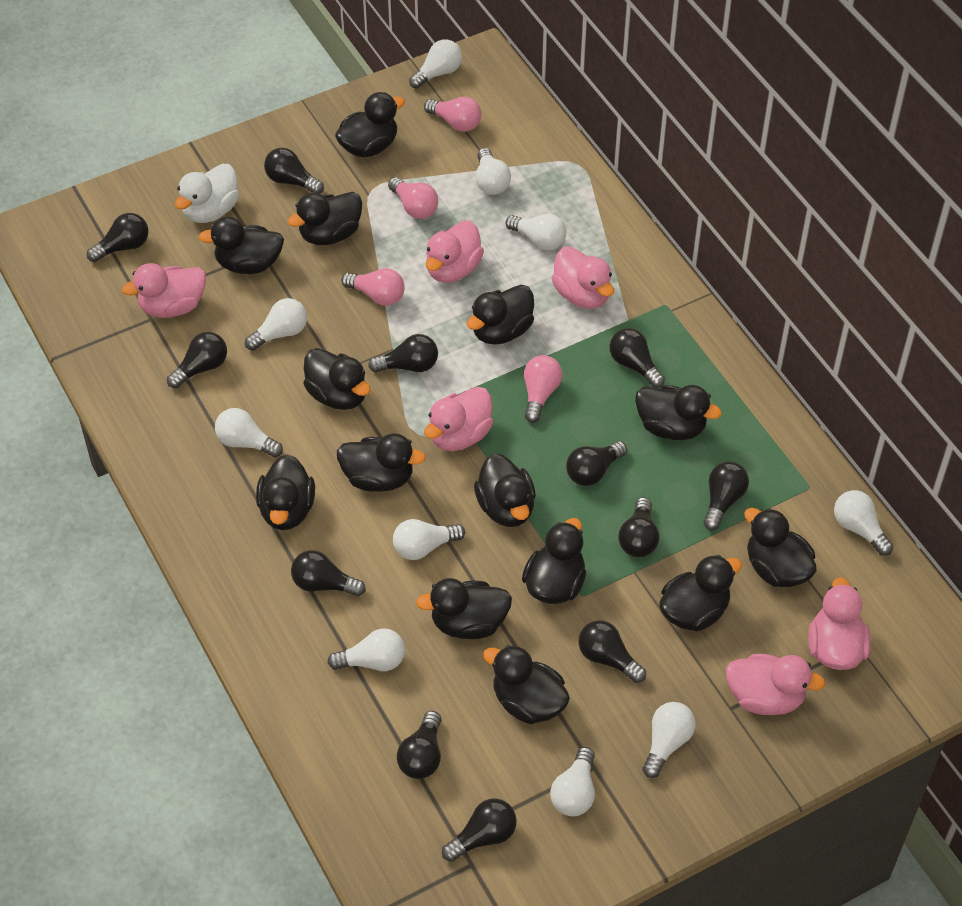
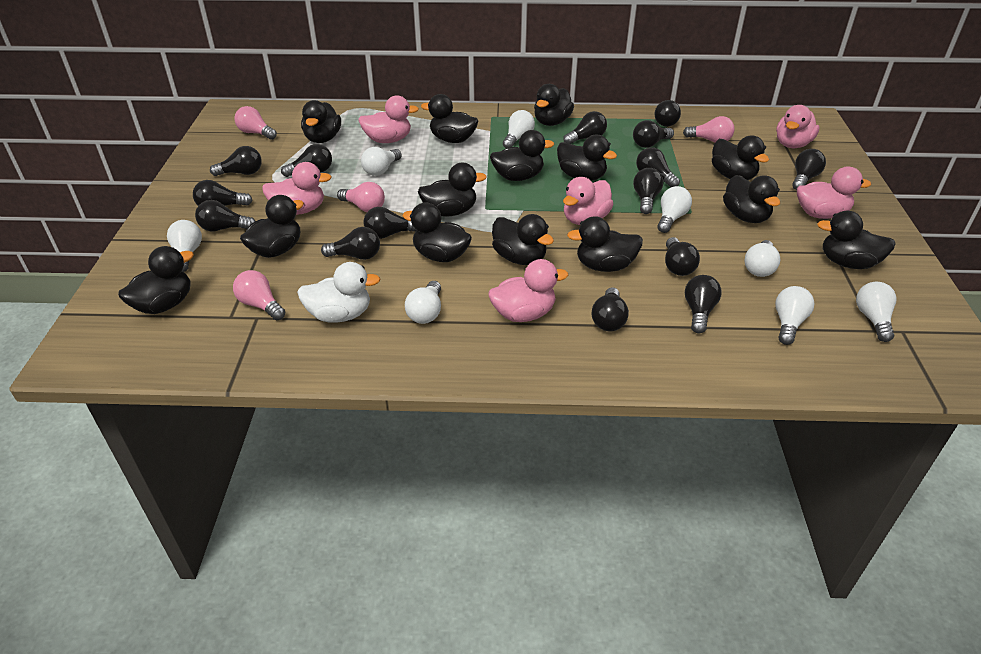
black light bulb: 12 -> 15
white light bulb: 10 -> 8

